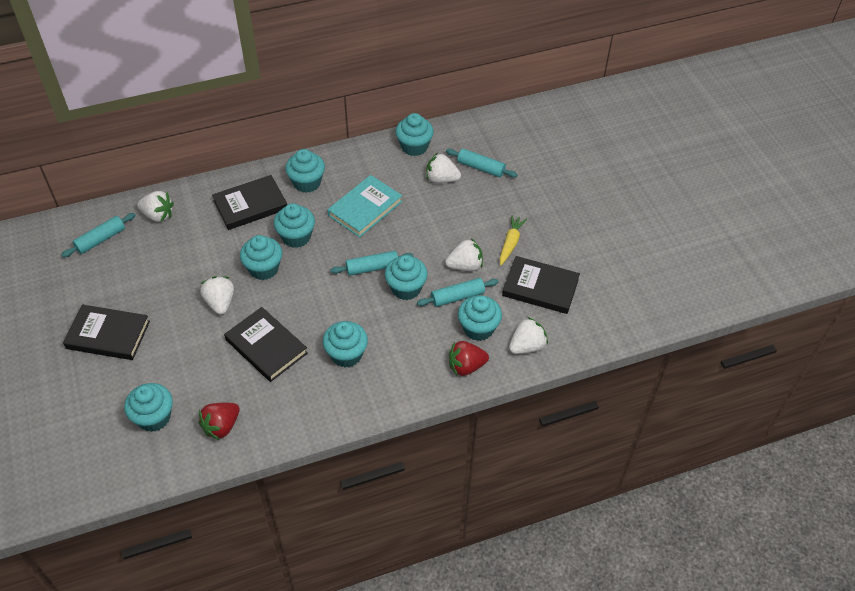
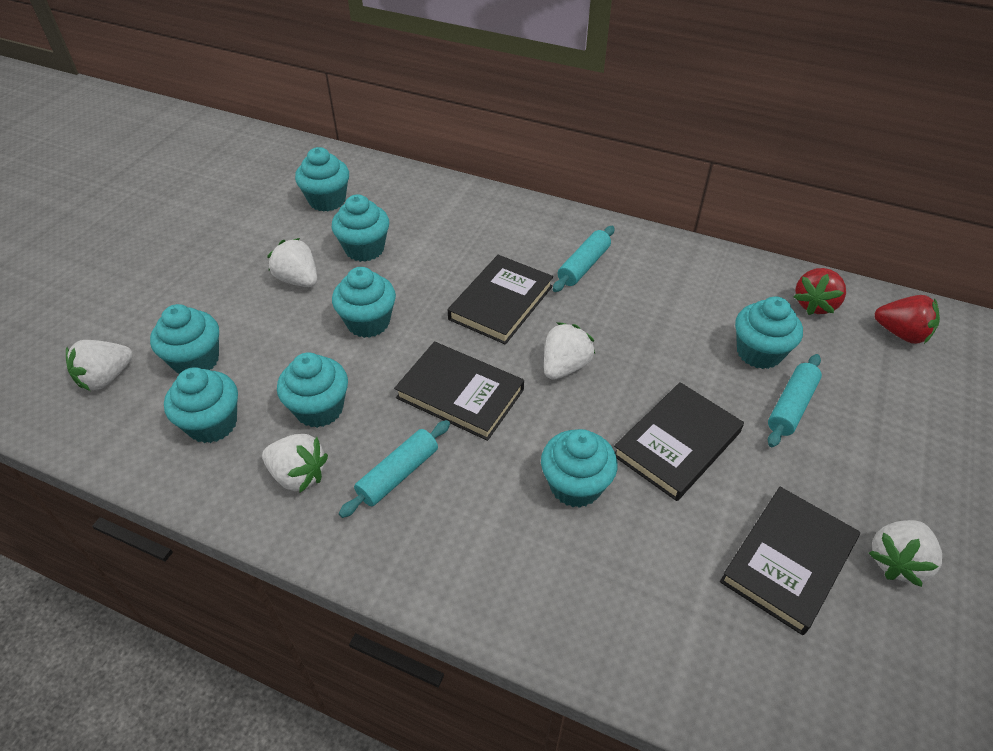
turquoise book: 1 -> 0
turquoise rolling pin: 4 -> 3
yellow carrot: 1 -> 0

